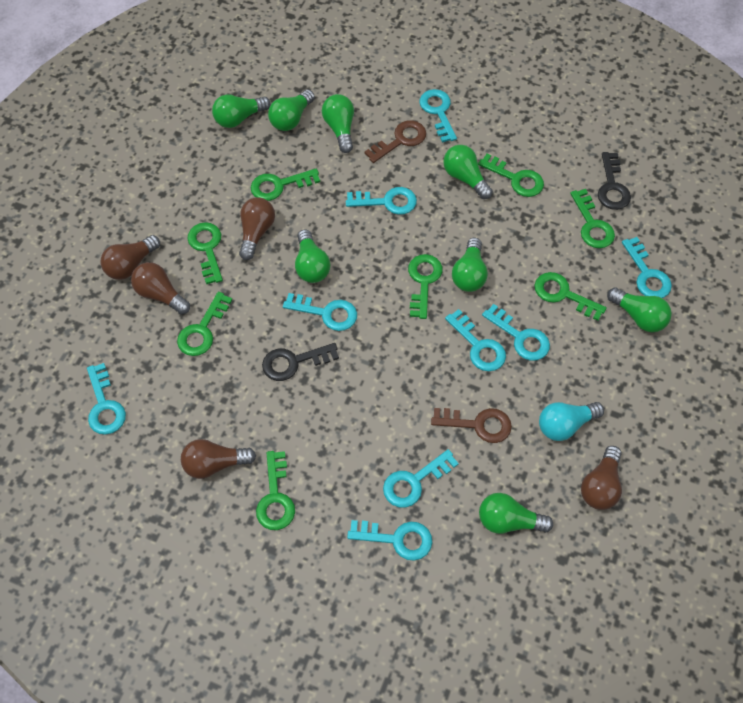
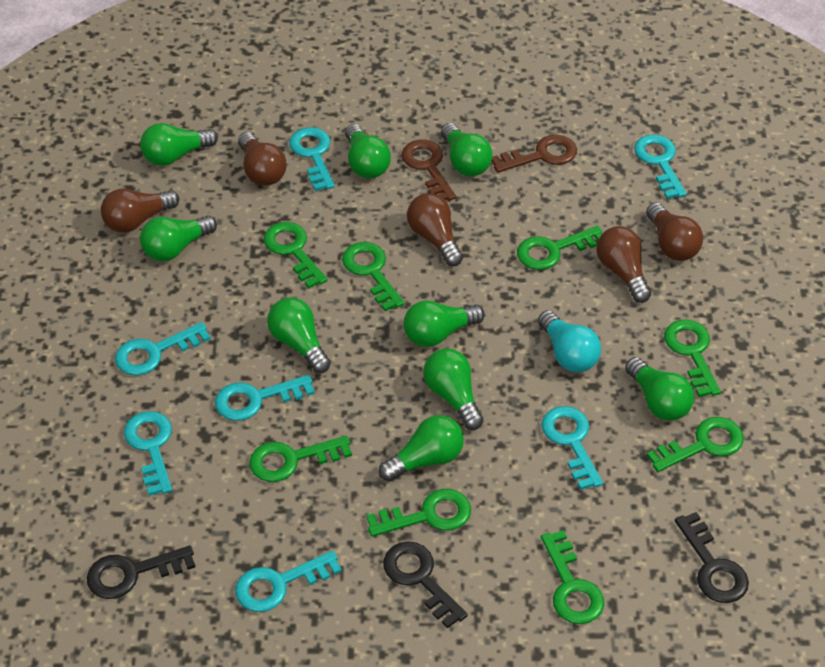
black key: 2 -> 3
green light bulb: 8 -> 9
turquoise key: 9 -> 7

